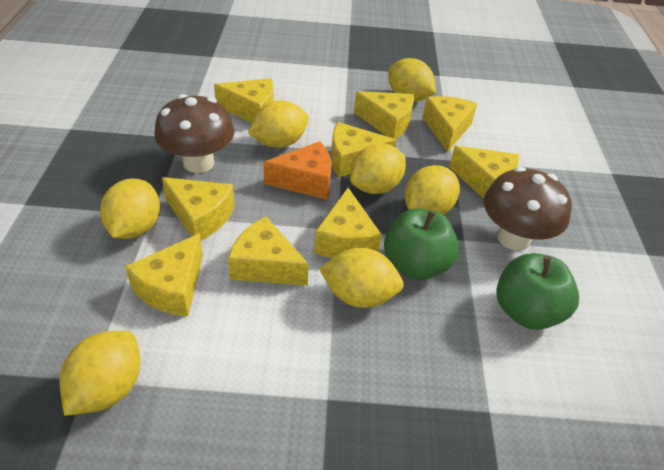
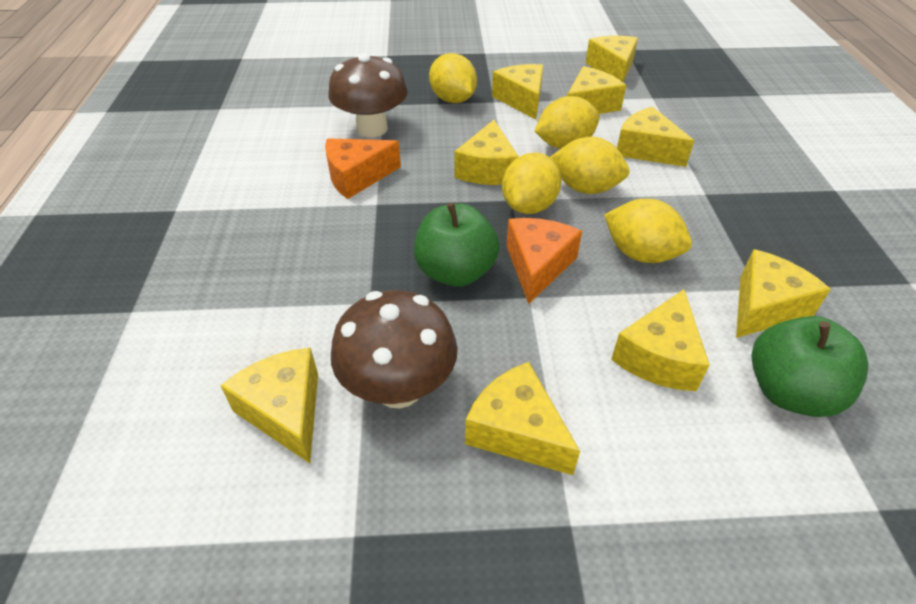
orange cheese: 1 -> 2
yellow lemon: 7 -> 5

